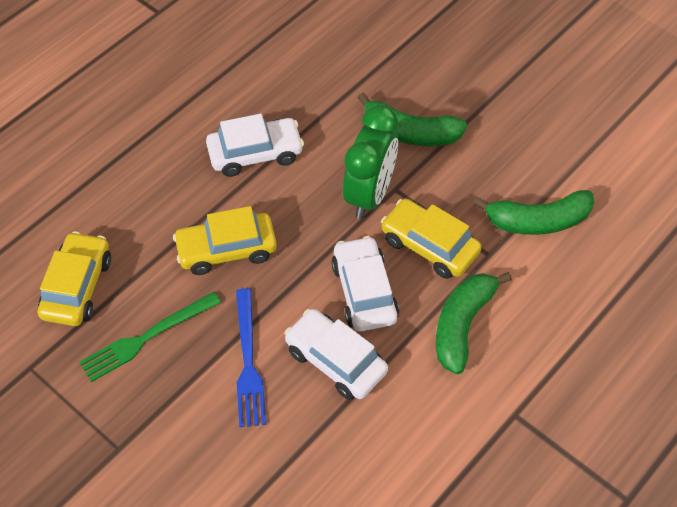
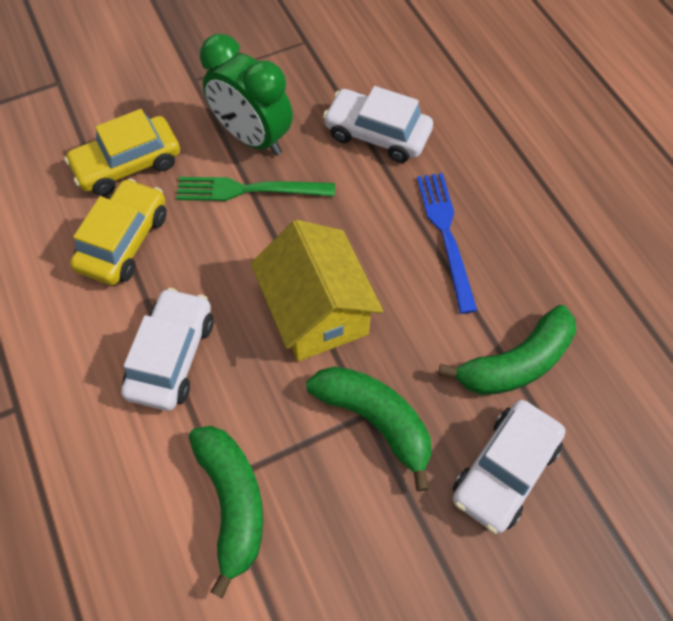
yellow car: 3 -> 2
yellow house: 0 -> 1

